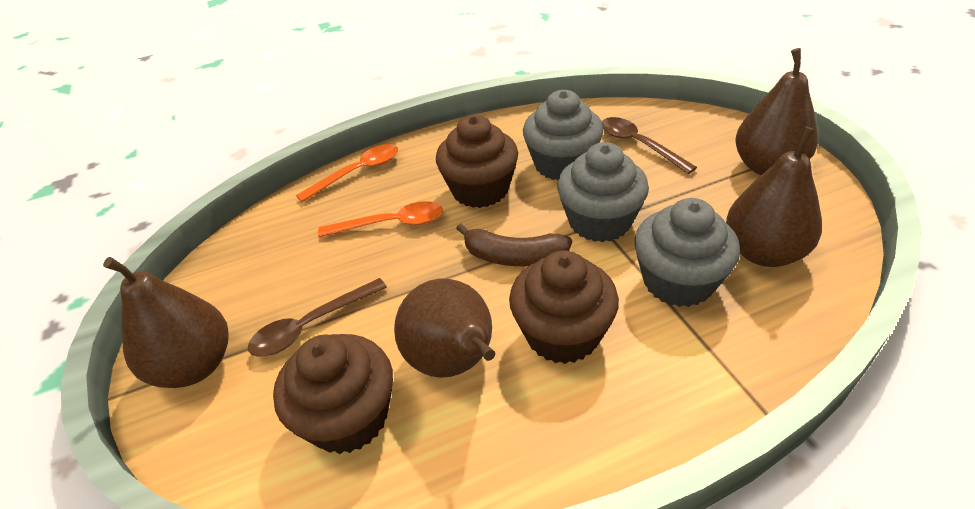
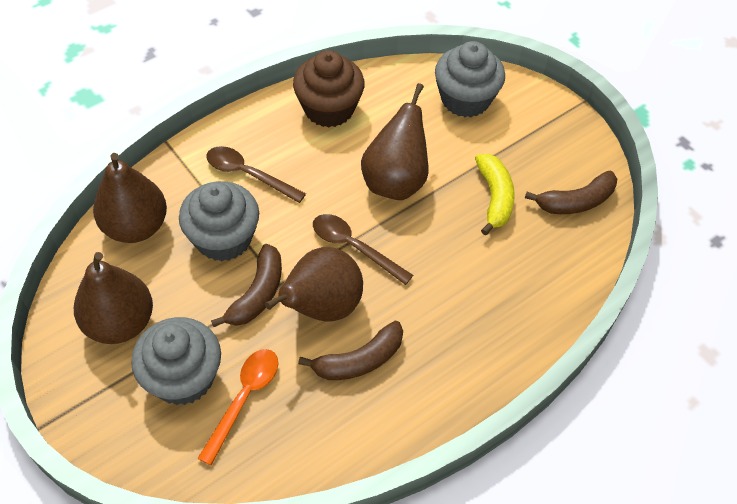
brown banana: 1 -> 3
brown cupcake: 3 -> 1
orange spoon: 2 -> 1
yellow banana: 0 -> 1

